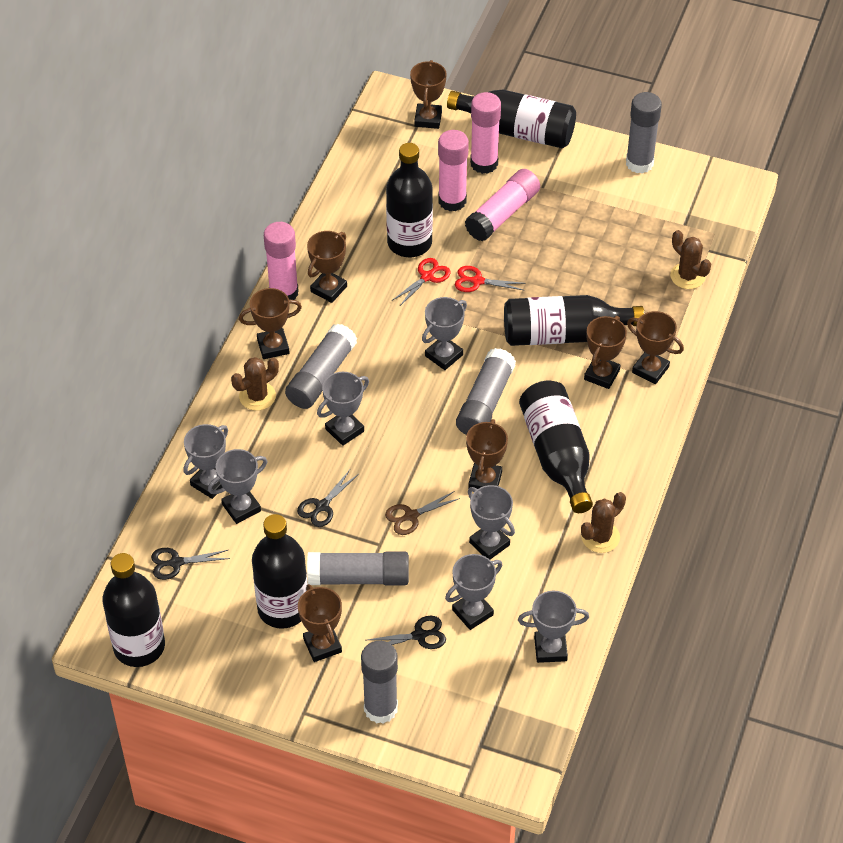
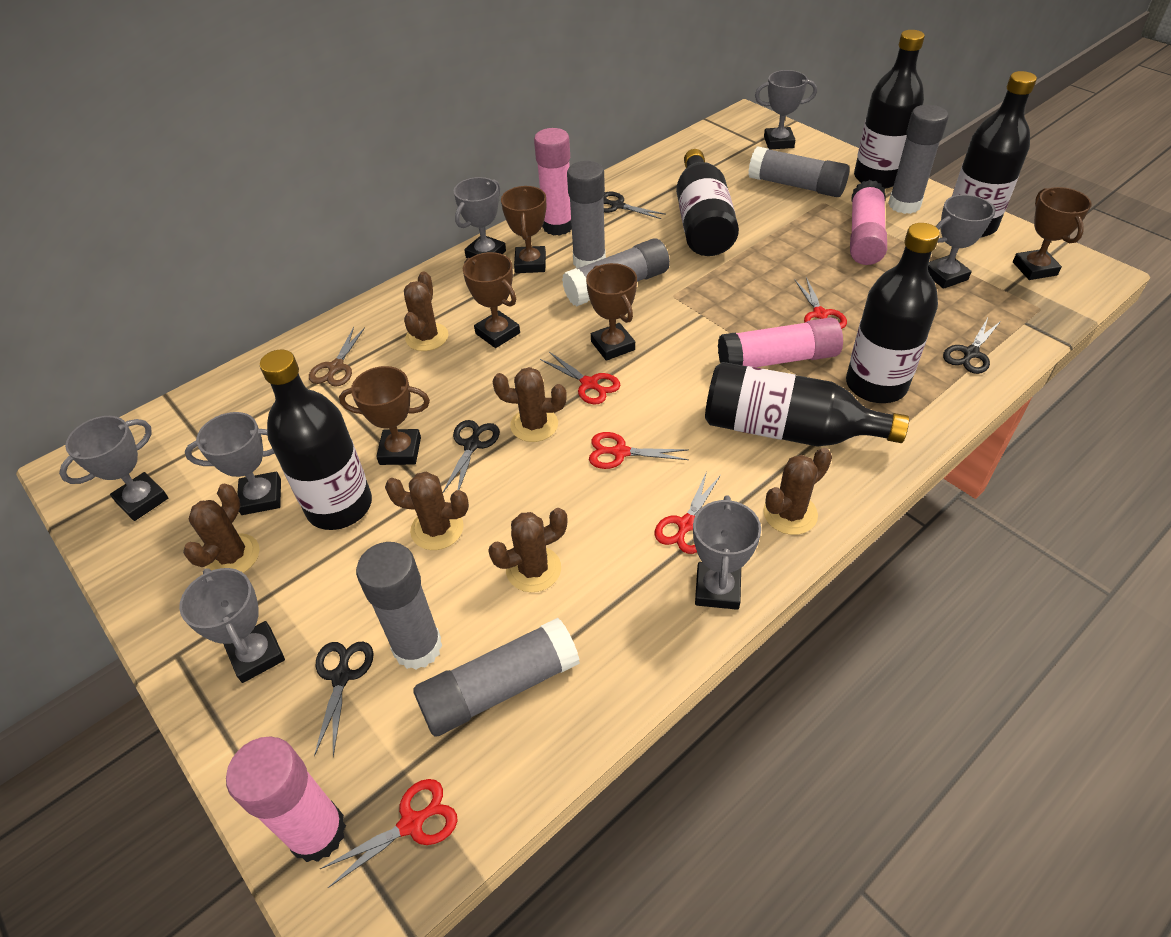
black scissors: 3 -> 4
brown cactus: 3 -> 6
brown trophy: 7 -> 5
grey glue stick: 5 -> 6
red scissors: 2 -> 5

